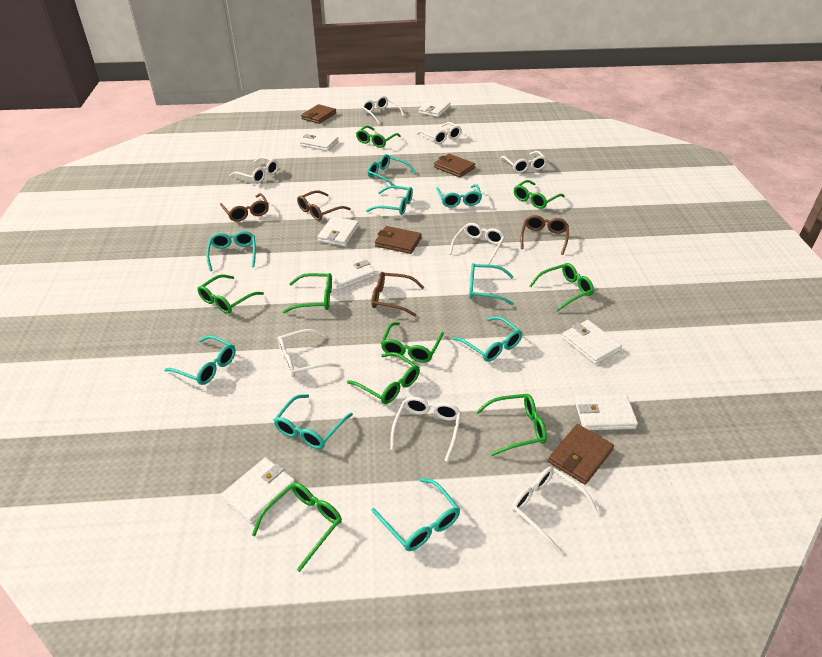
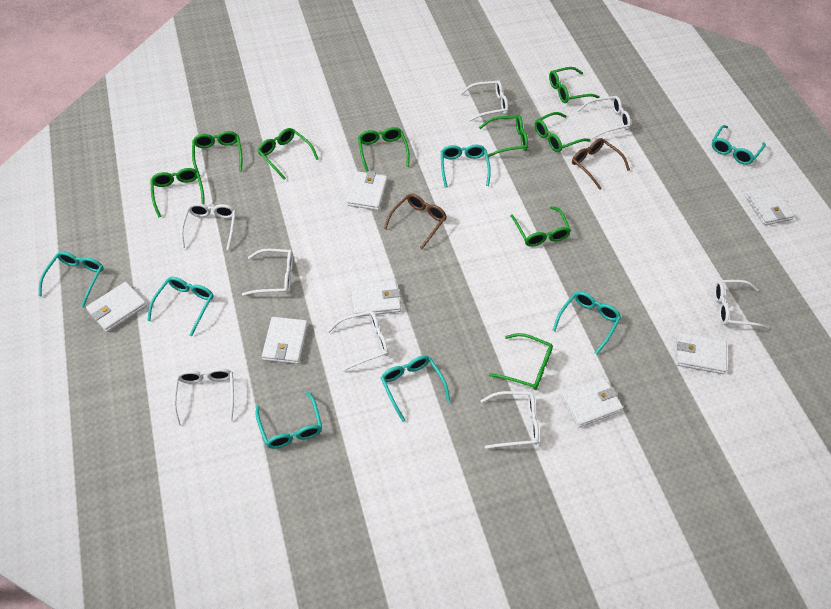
brown glasses: 4 -> 2
brown wallet: 4 -> 0
turquoise glasses: 9 -> 7

